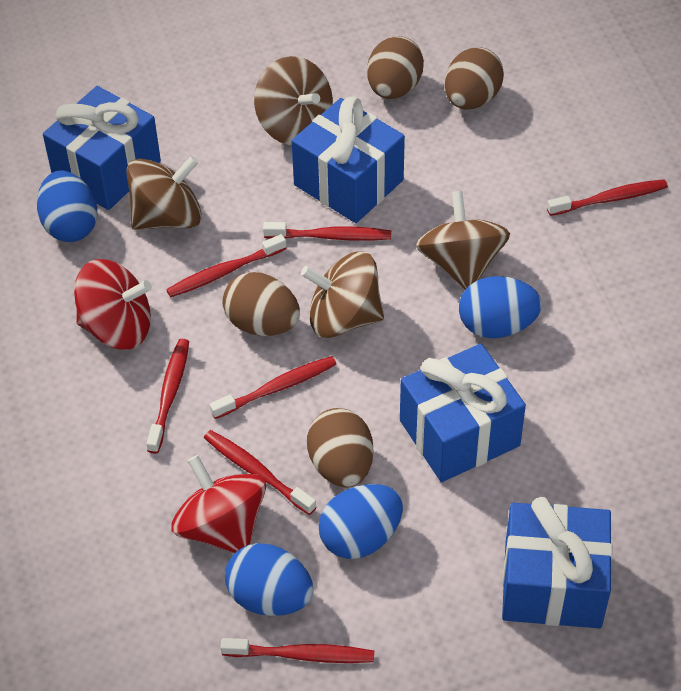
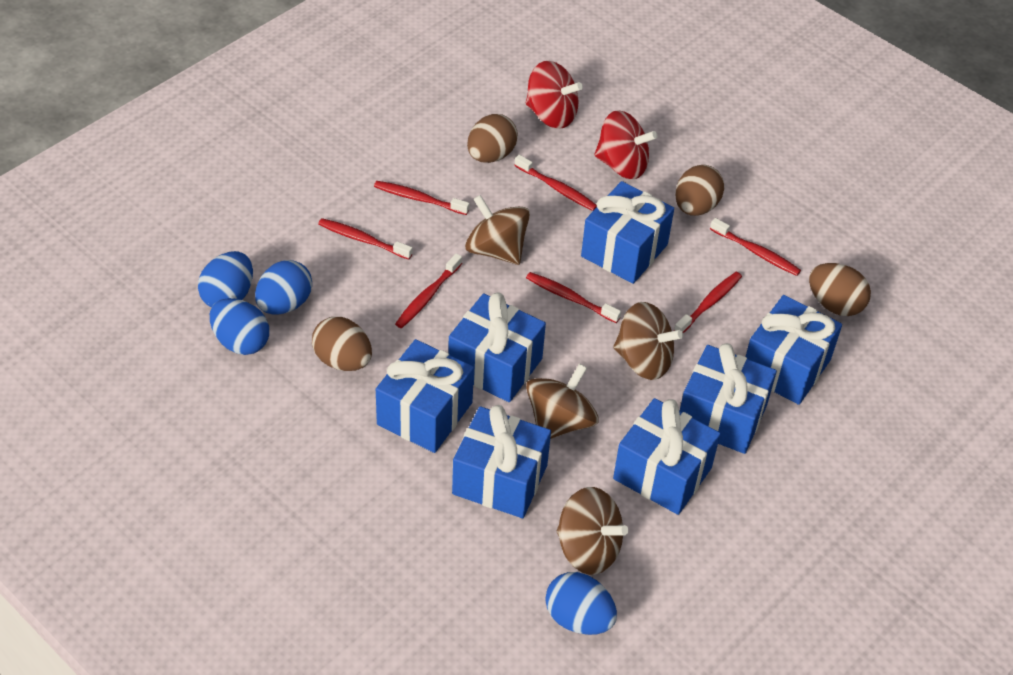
blue gift: 4 -> 7

